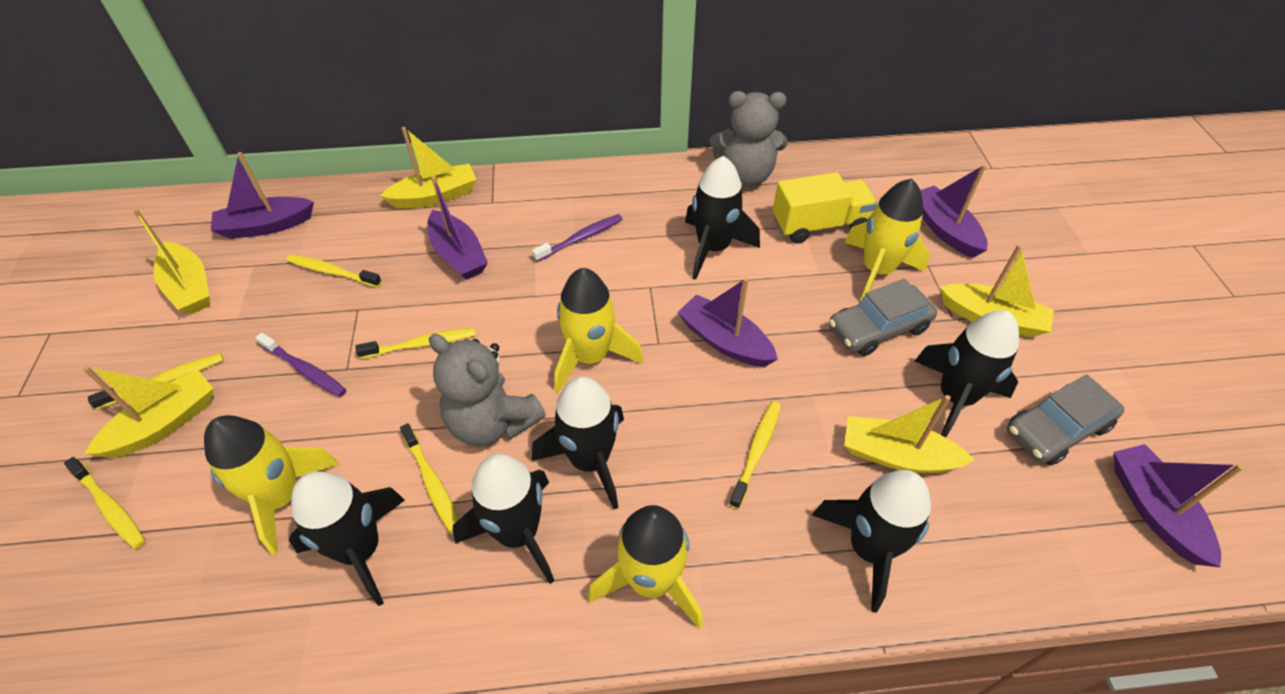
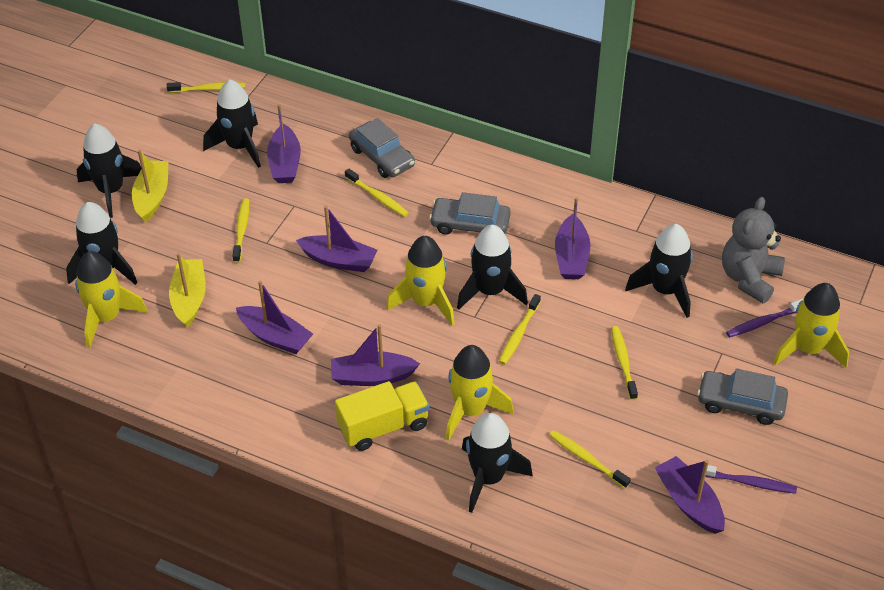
grey car: 2 -> 3
grey teddy bear: 2 -> 1
purple boat: 5 -> 6
yellow boat: 5 -> 2

